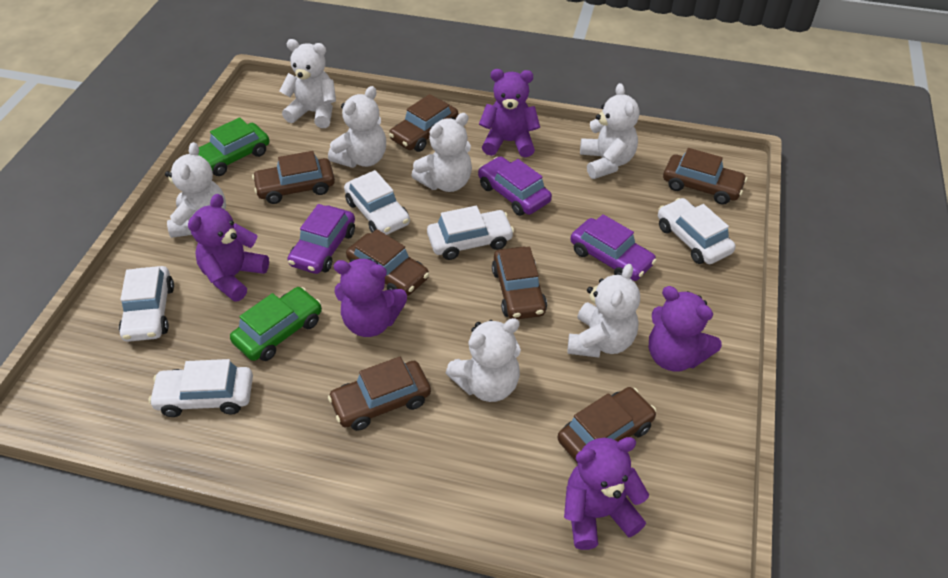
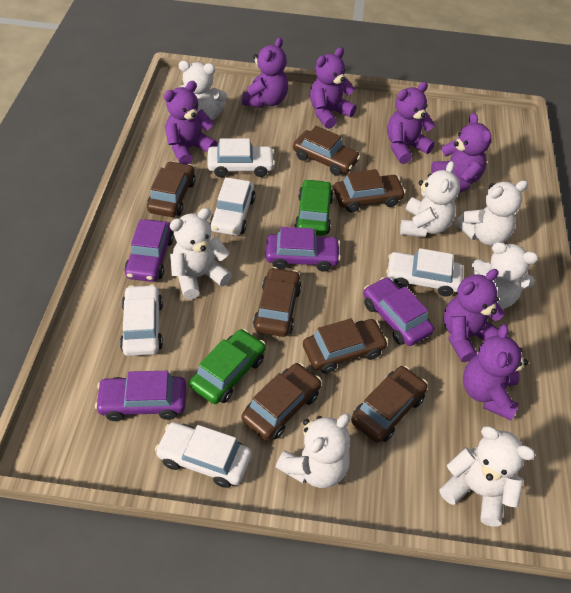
purple car: 3 -> 4
purple teddy bear: 5 -> 7

